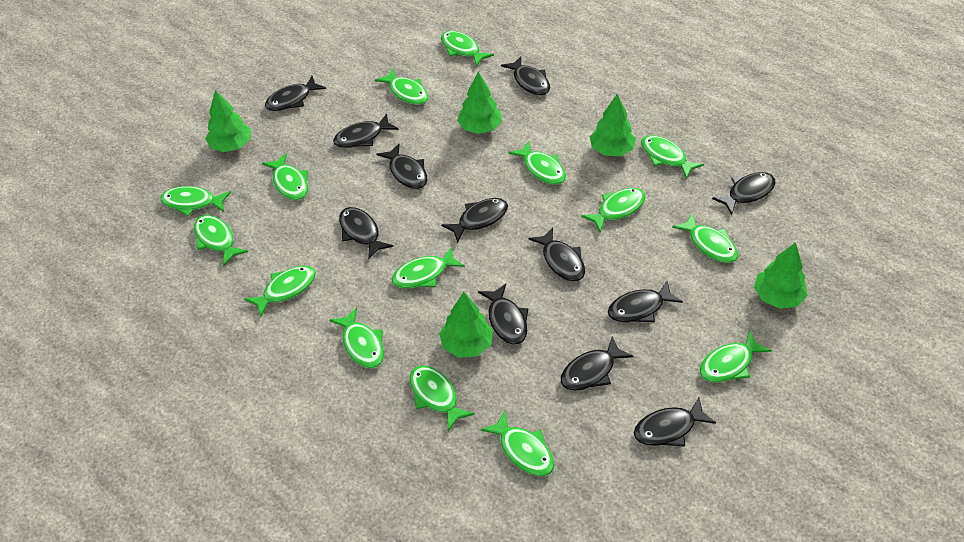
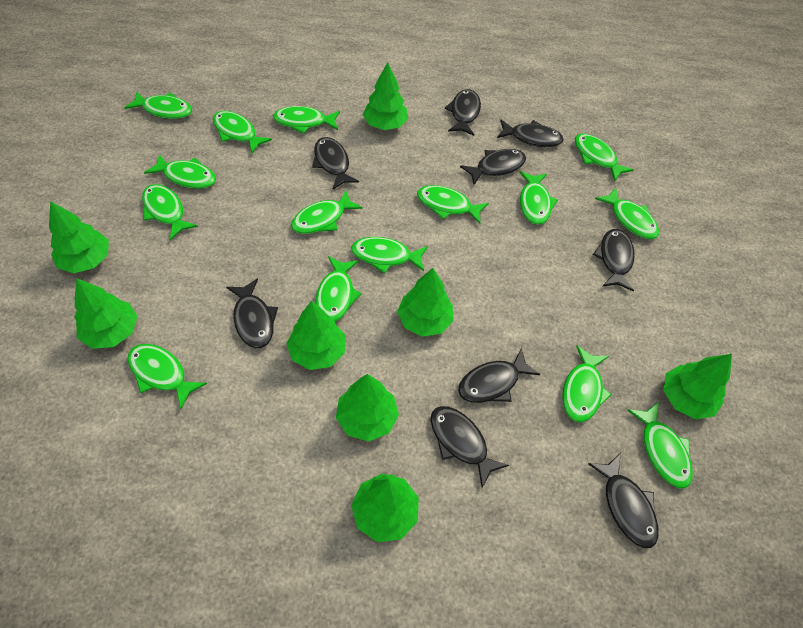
black fish: 12 -> 9
green tree: 5 -> 8

